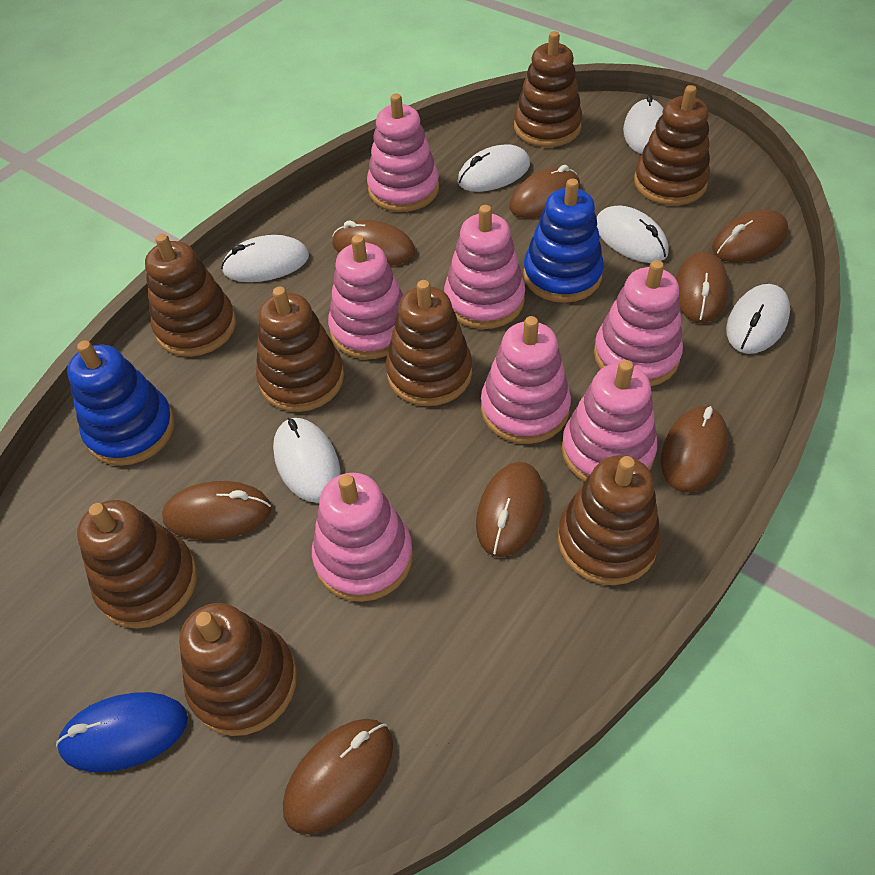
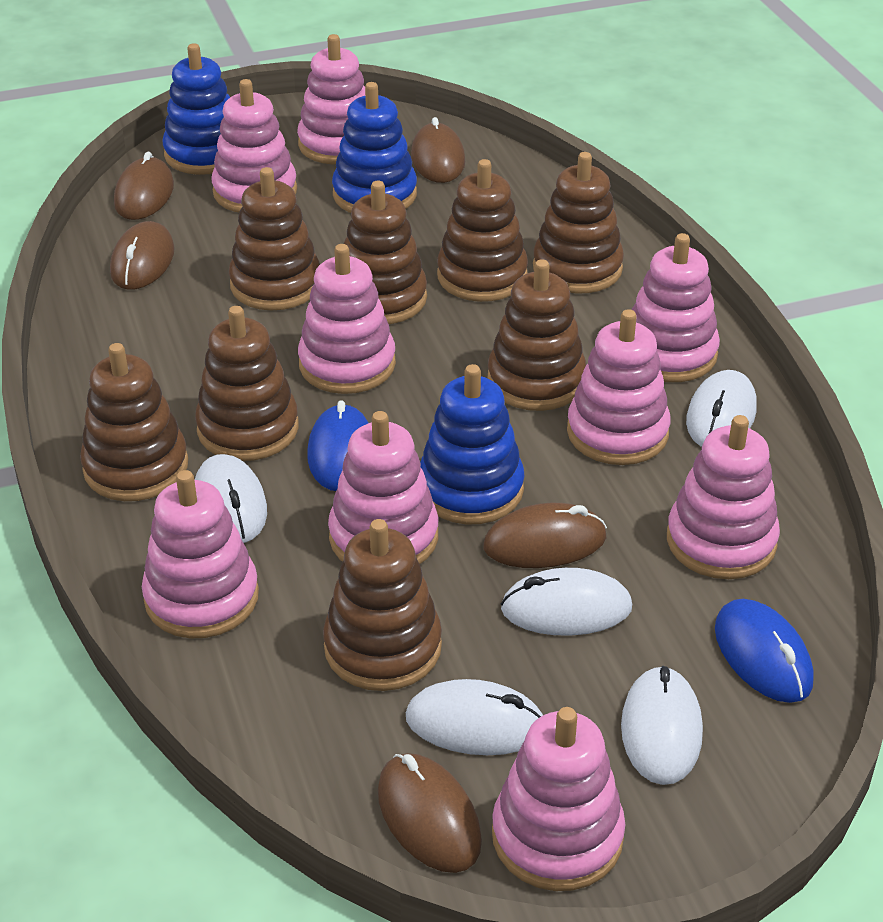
blue mouse: 1 -> 2
blue stacking toy: 2 -> 3
brown mouse: 8 -> 5
pink stacking toy: 7 -> 9
white mouse: 6 -> 5

